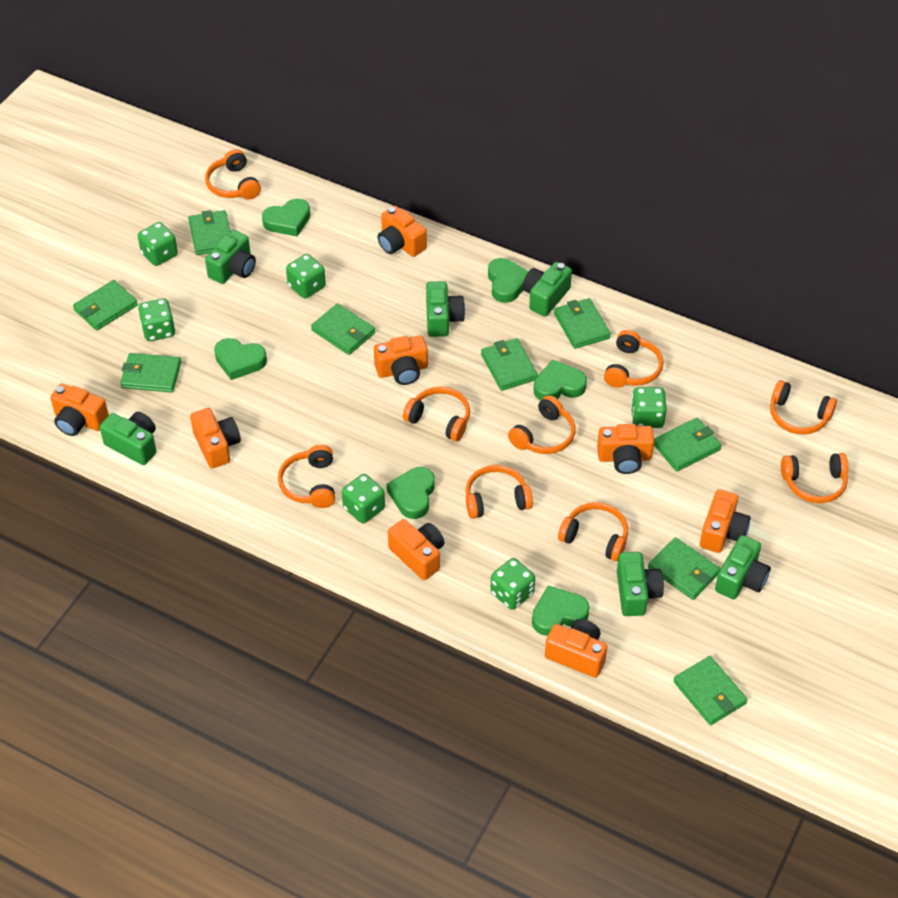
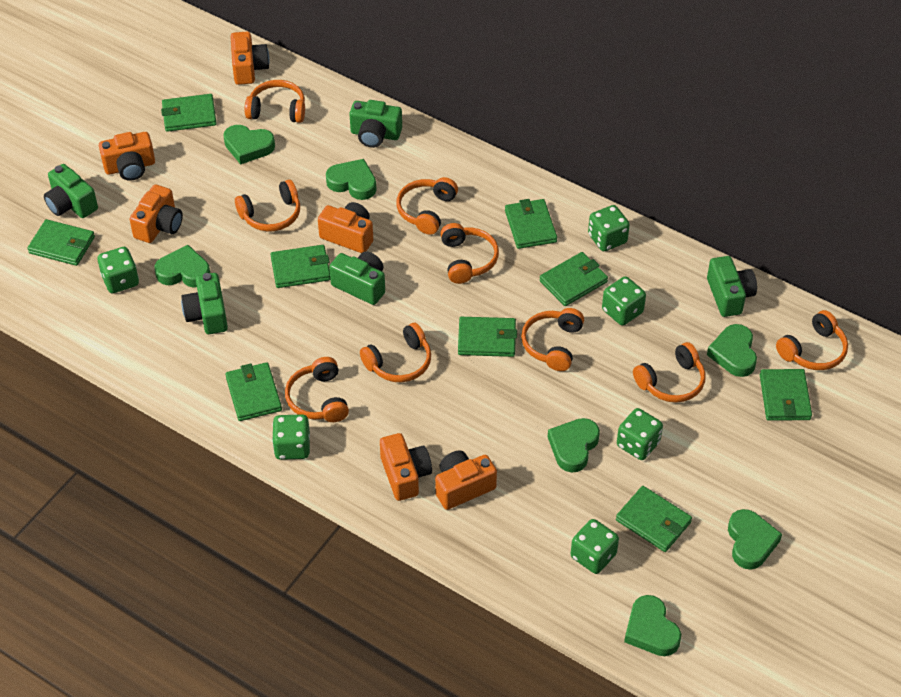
green camera: 6 -> 5
green heart: 6 -> 7
orange camera: 8 -> 6

